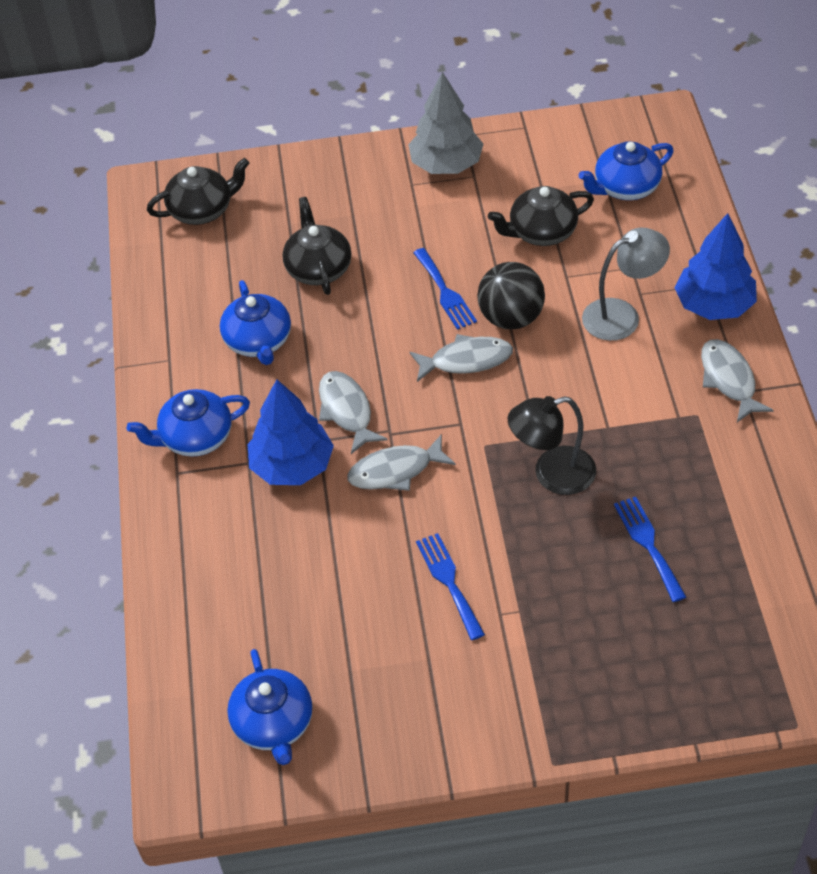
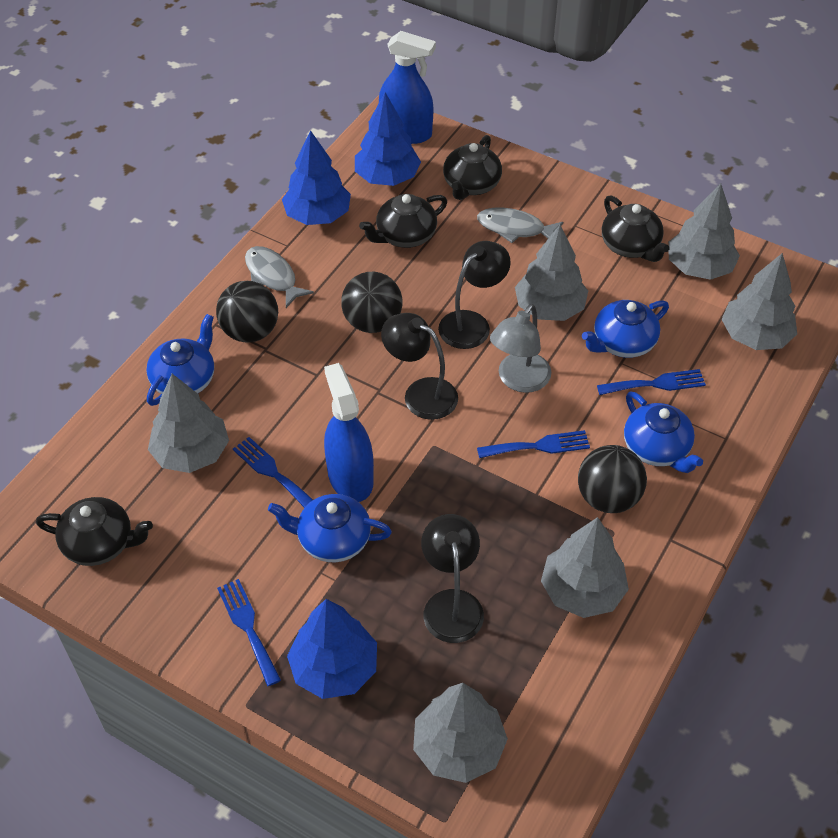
black ball: 1 -> 3
black lamp: 1 -> 3
black teapot: 3 -> 4
blue fork: 3 -> 4
blue spray bottle: 0 -> 2
blue tree: 2 -> 3
grey fish: 4 -> 2
grey tree: 1 -> 6

